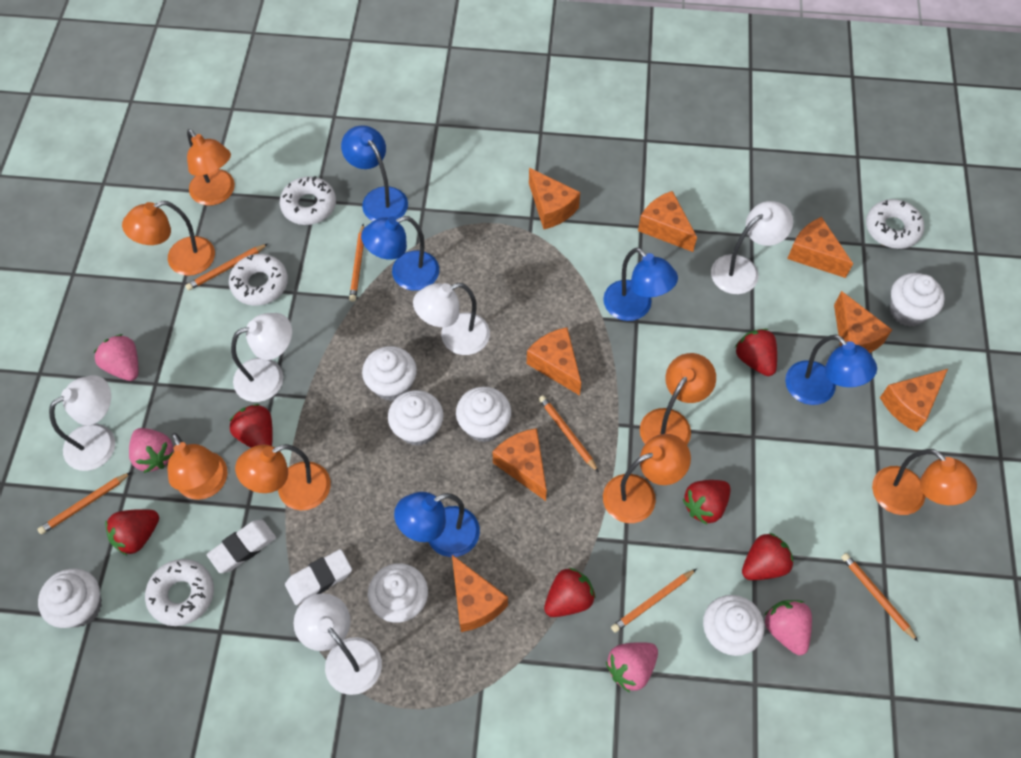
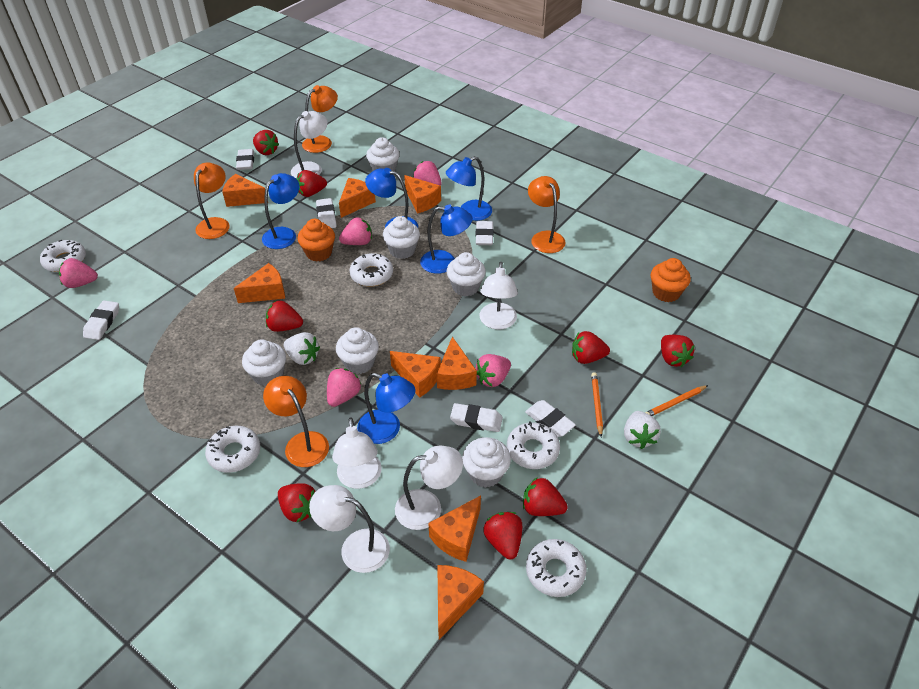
orange cupcake: 0 -> 2
orange lamp: 7 -> 4
orange pencil: 6 -> 2
pink strawberry: 4 -> 5
red strawberry: 6 -> 8
white cupcake: 7 -> 6
white donut: 4 -> 5
white eraser: 2 -> 6
white strawberry: 0 -> 2

